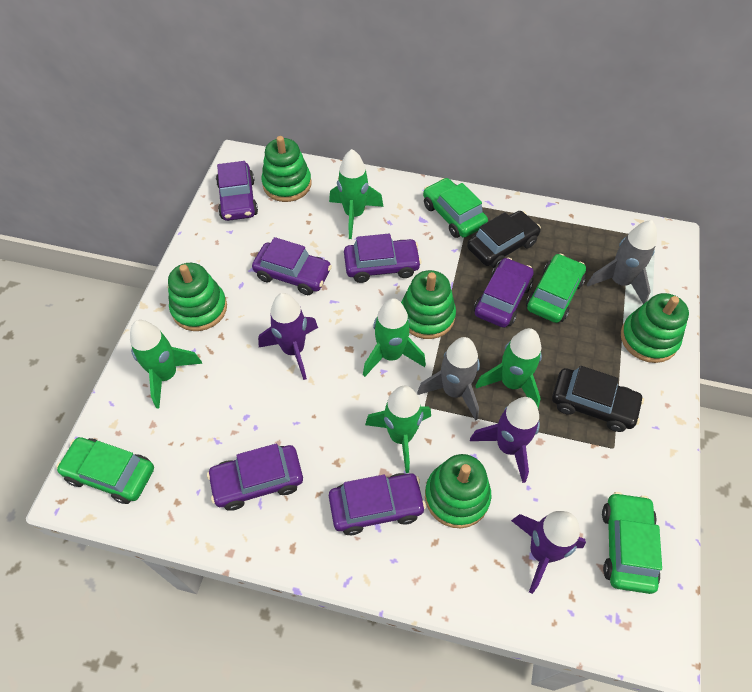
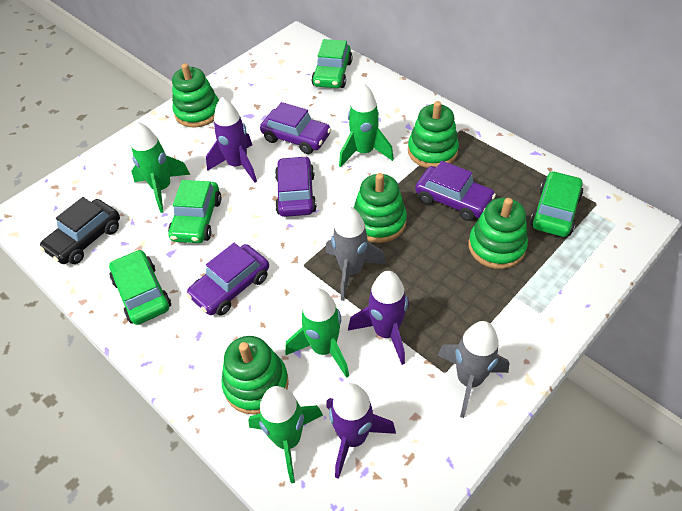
black car: 2 -> 1
green rocket: 5 -> 4
purple car: 6 -> 4

